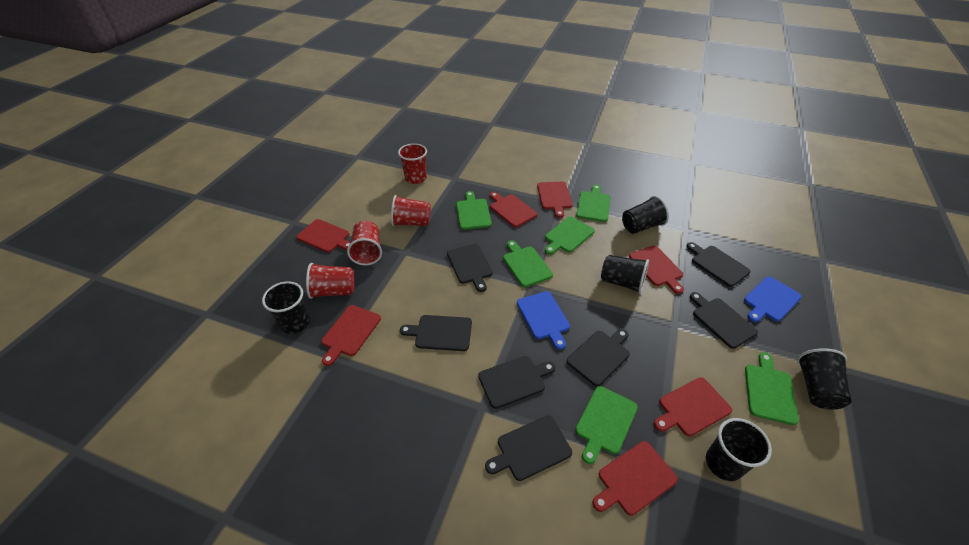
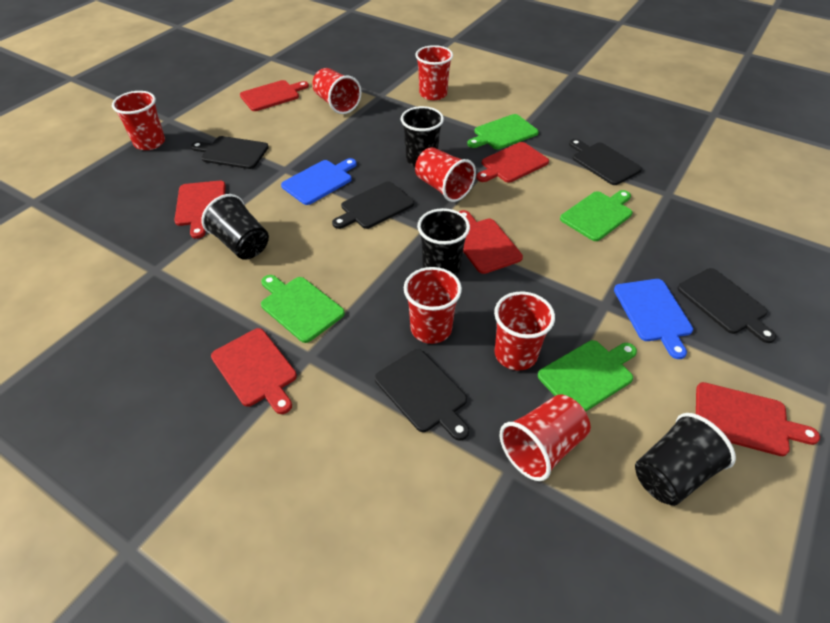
black cup: 5 -> 4
black cutting board: 7 -> 5
green cutting board: 6 -> 4
red cup: 4 -> 7
red cutting board: 7 -> 6

